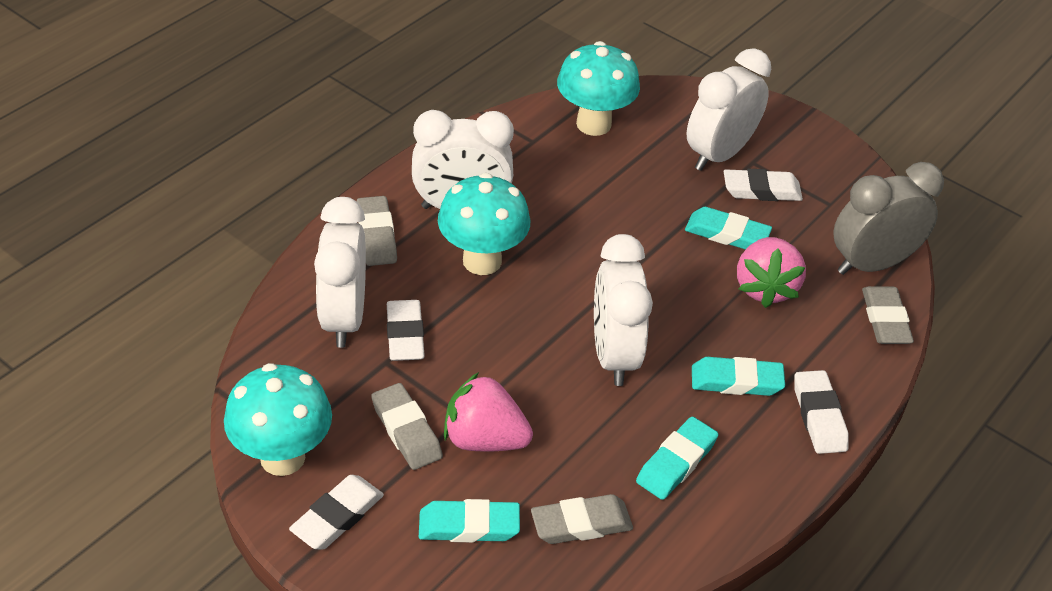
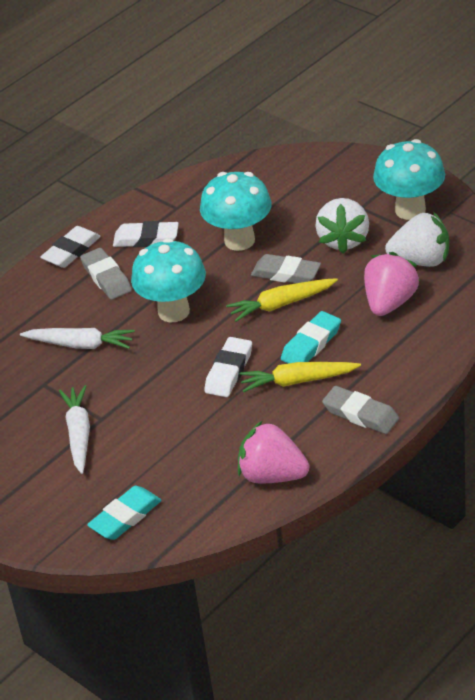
grey clock: 1 -> 0
grey eraser: 4 -> 3
turquoise eraser: 4 -> 2
white carrot: 0 -> 2
white clock: 4 -> 0
white eraser: 4 -> 3
white strawberry: 0 -> 2
yellow carrot: 0 -> 2

